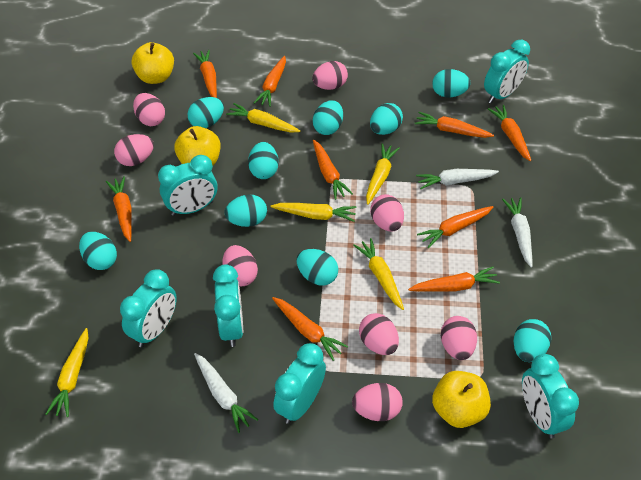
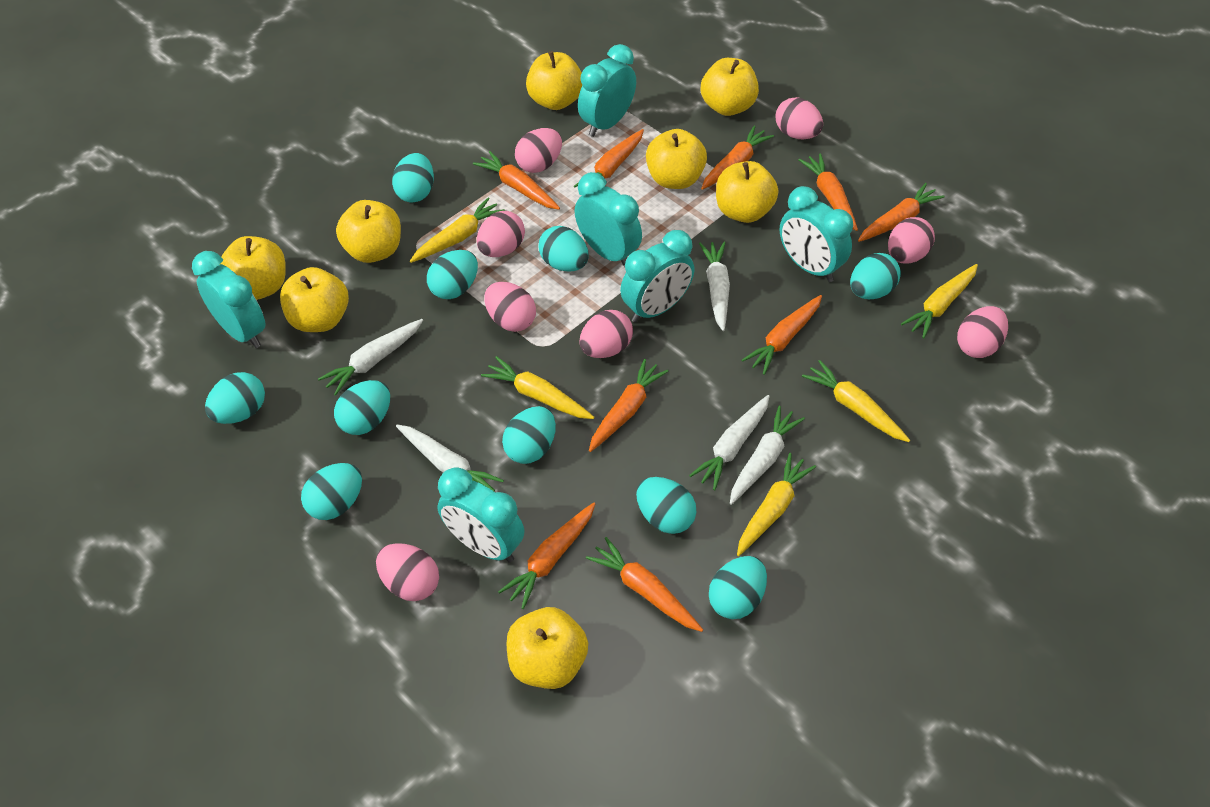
turquoise egg: 9 -> 10
white carrot: 3 -> 5
yellow apple: 3 -> 8

